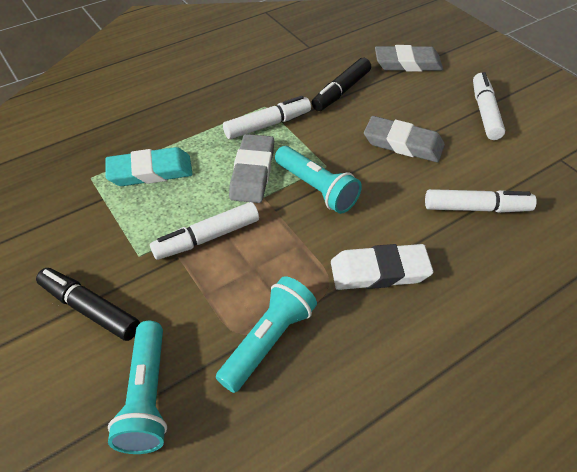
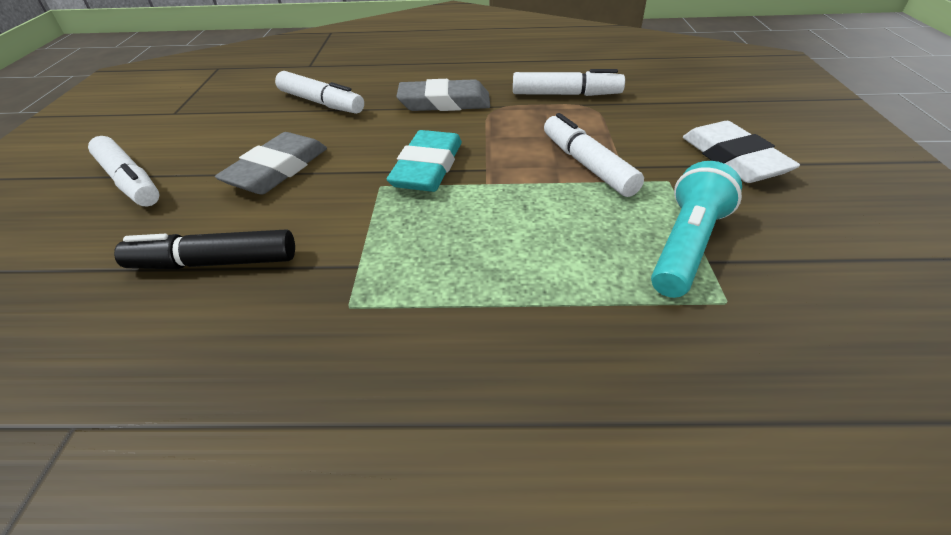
black marker: 2 -> 1
grey eraser: 3 -> 2
turquoise flashlight: 3 -> 1

